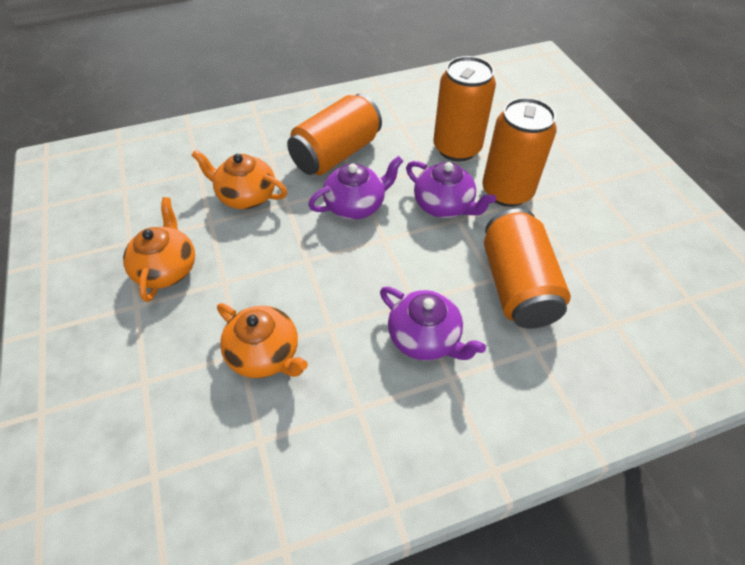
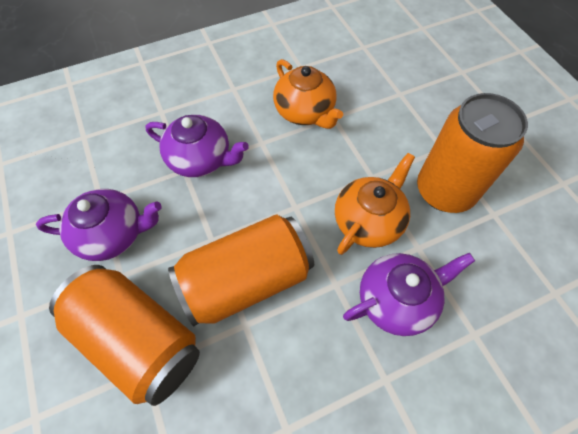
orange can: 4 -> 3
orange teapot: 3 -> 2

